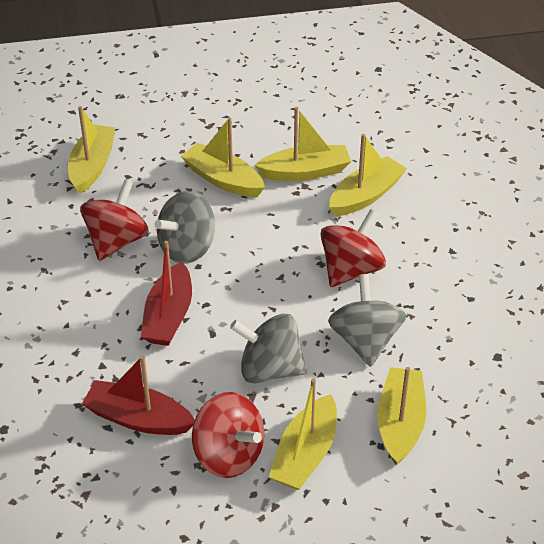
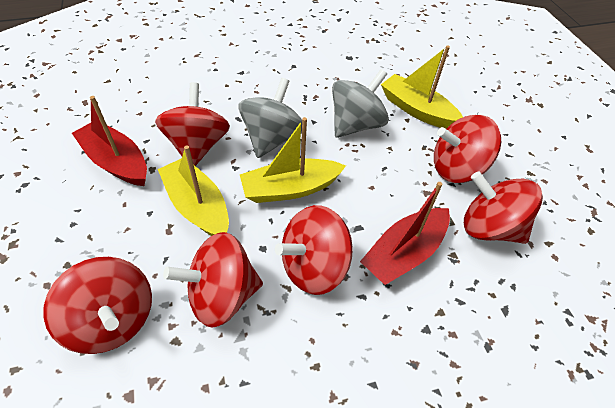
grey spinning top: 3 -> 2
red spinning top: 3 -> 6
yellow boat: 6 -> 3

